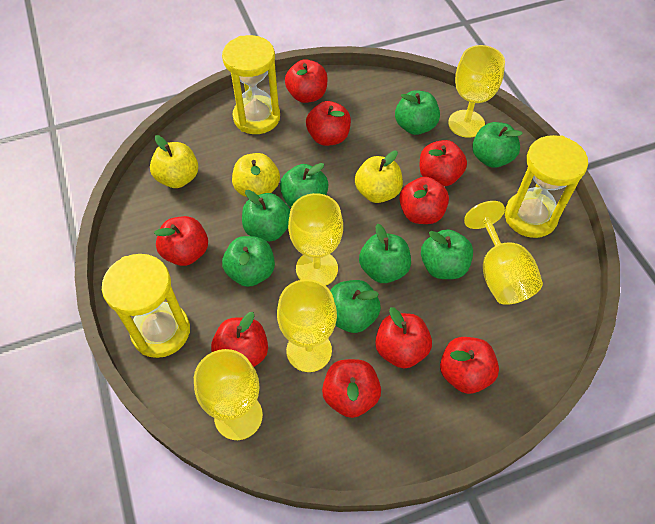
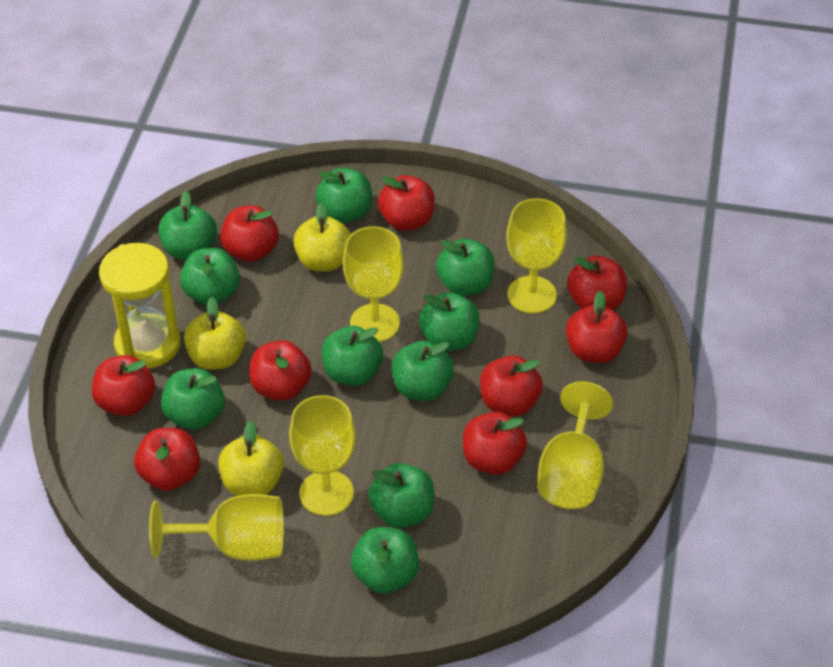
green apple: 8 -> 10
yellow hourglass: 3 -> 1

